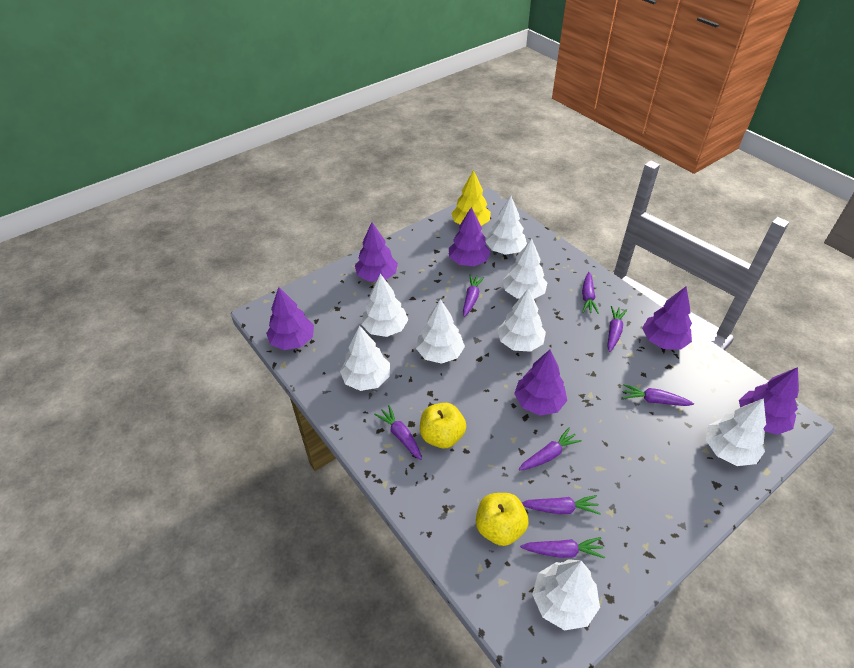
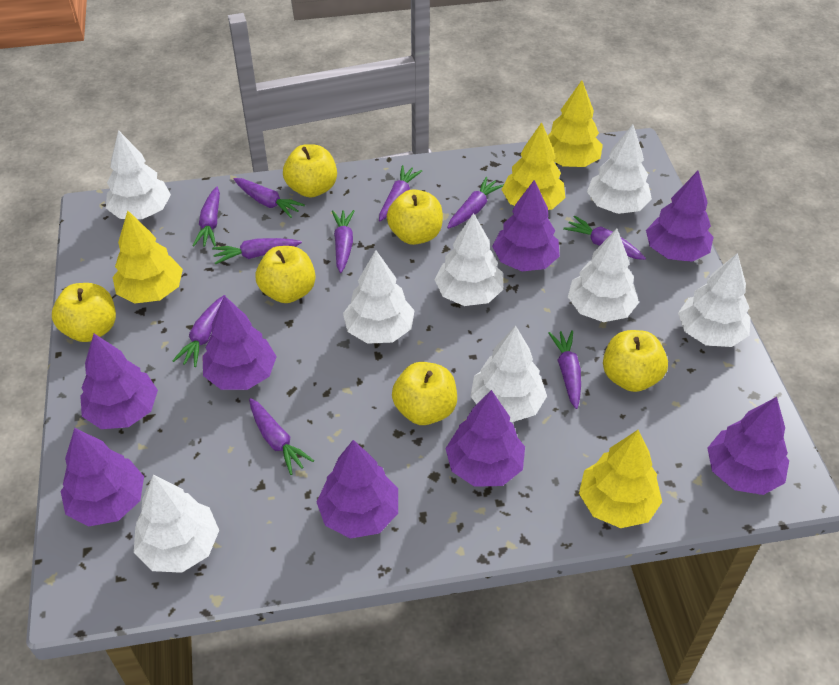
purple carrot: 8 -> 10
purple tree: 6 -> 8
yellow apple: 2 -> 6
yellow tree: 1 -> 4

